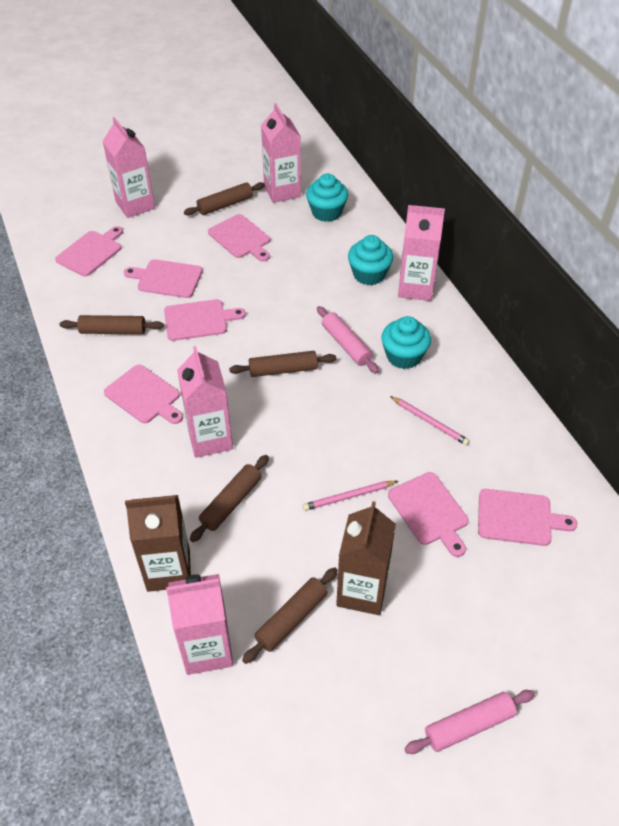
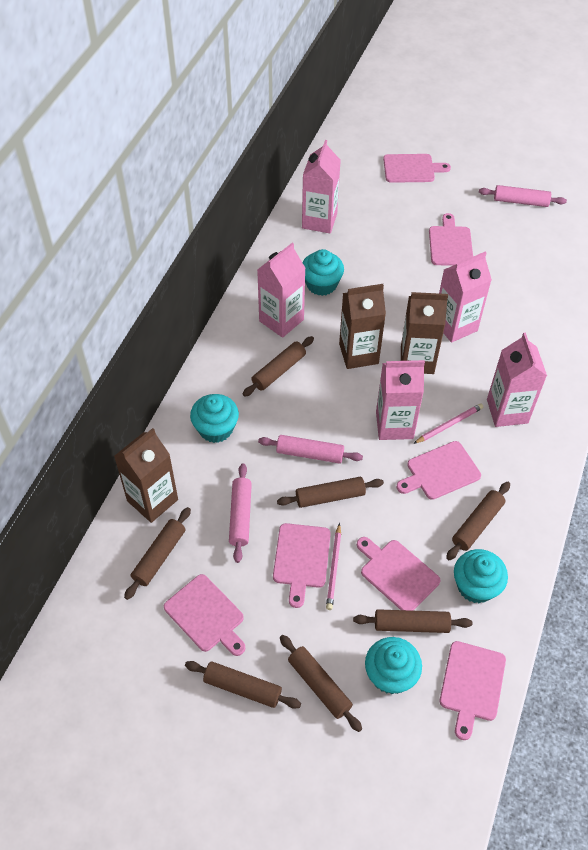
brown carton: 2 -> 3
brown rolling pin: 5 -> 7
pink rolling pin: 2 -> 3
turquoise cupcake: 3 -> 4

